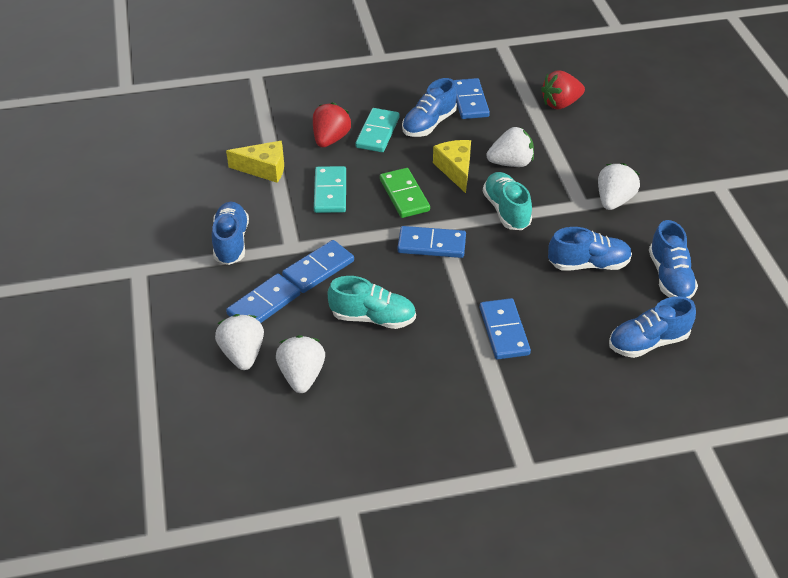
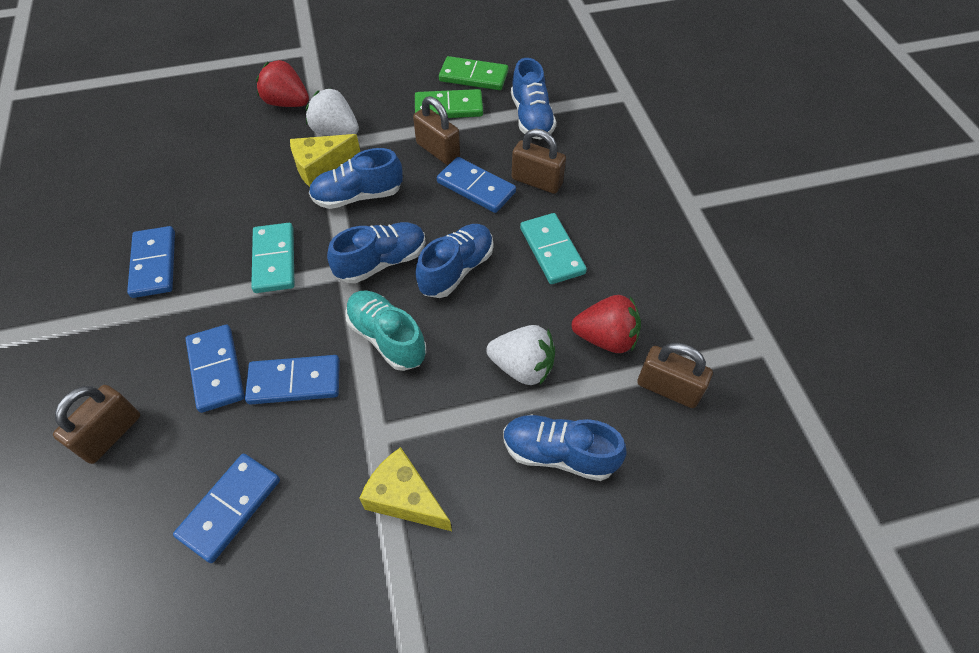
brown padlock: 0 -> 4
green domino: 1 -> 2
turquoise shoe: 2 -> 1
white strawberry: 4 -> 2

